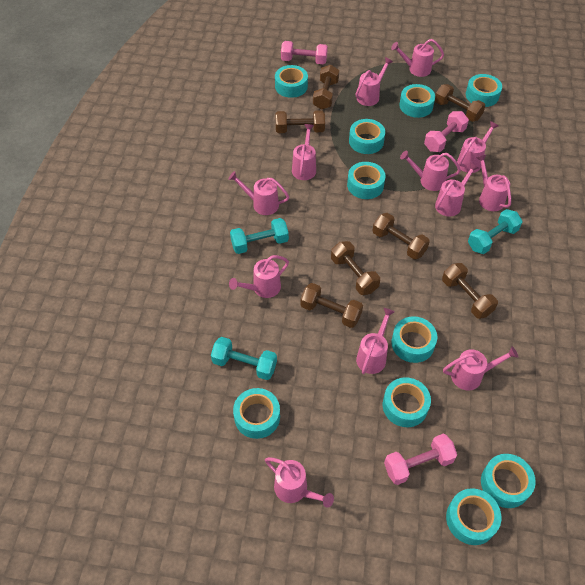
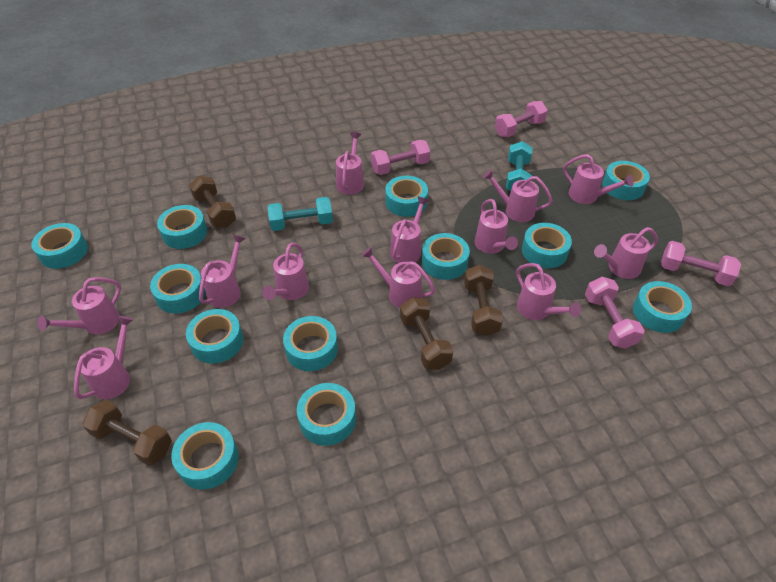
brown dumbbell: 7 -> 4
pink dumbbell: 3 -> 4
turquoise dumbbell: 3 -> 2
turquoise tape: 10 -> 12

